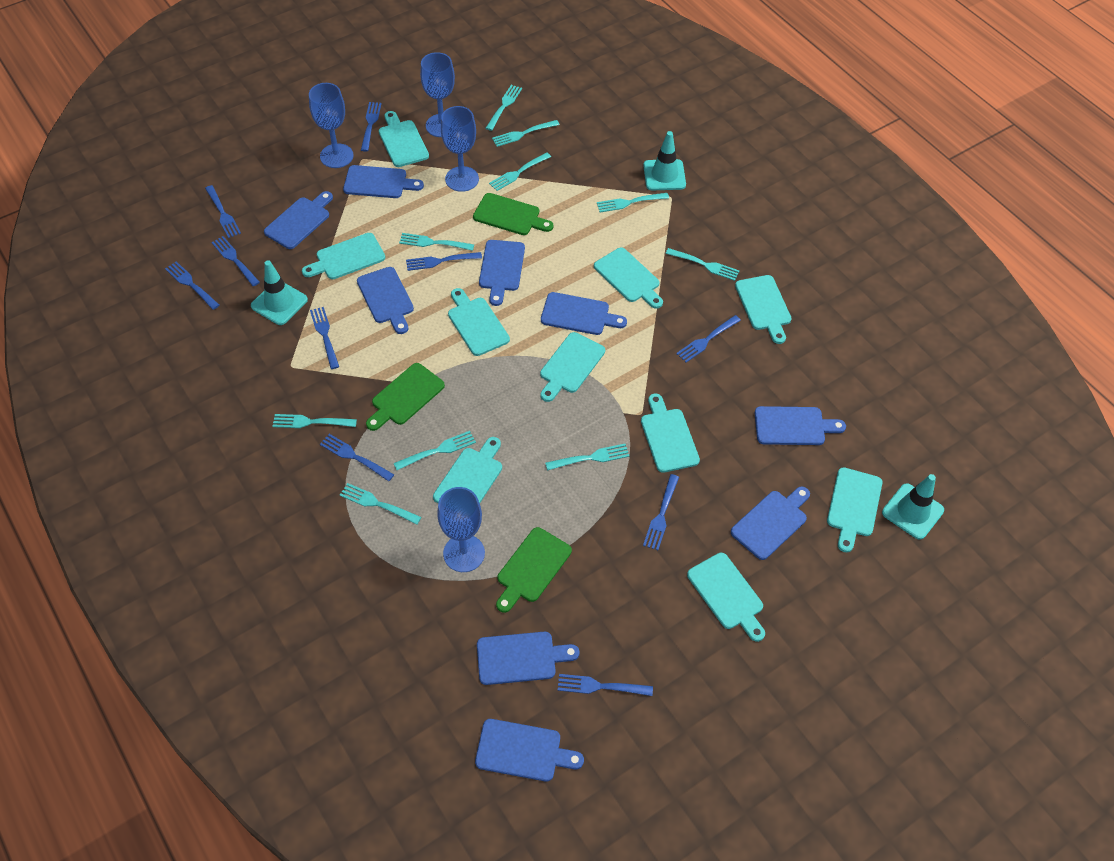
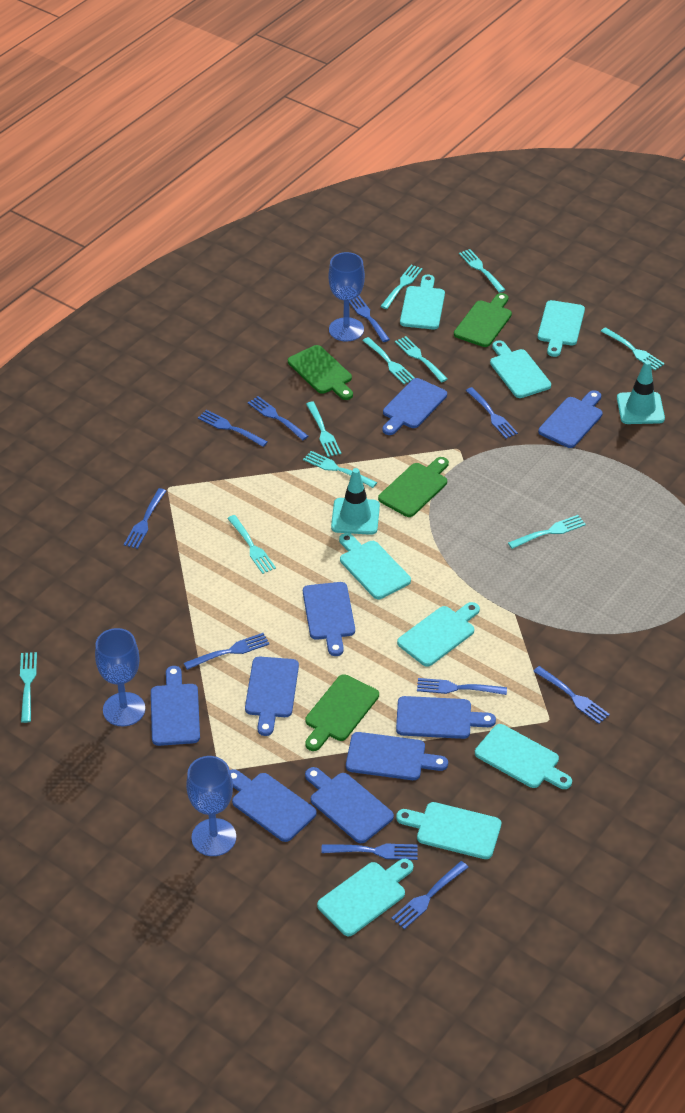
blue goblet: 4 -> 3
green cutting board: 3 -> 4
turquoise cutting board: 10 -> 8
turquoise traffic cone: 3 -> 2

